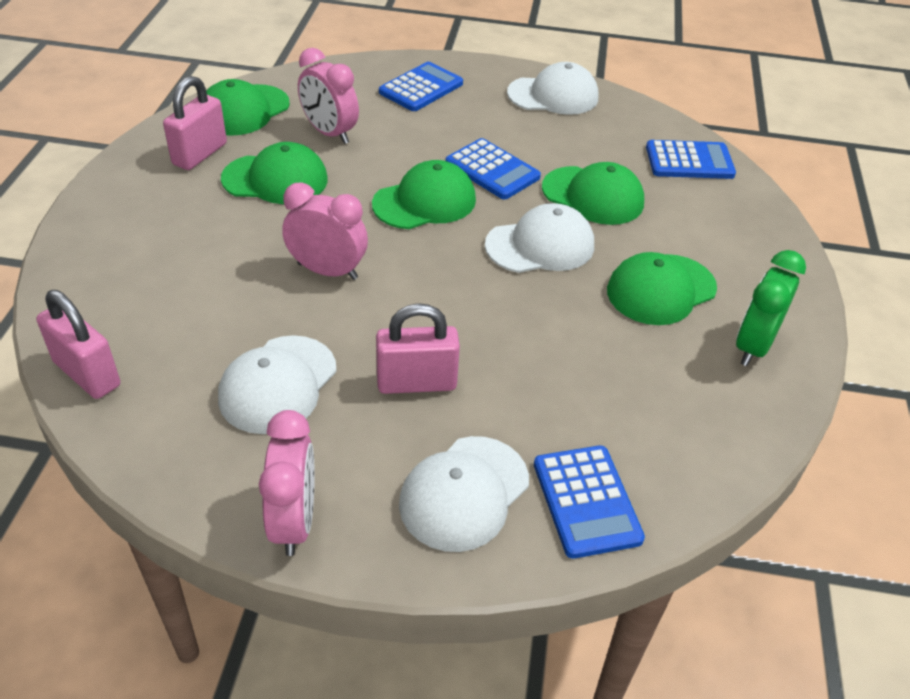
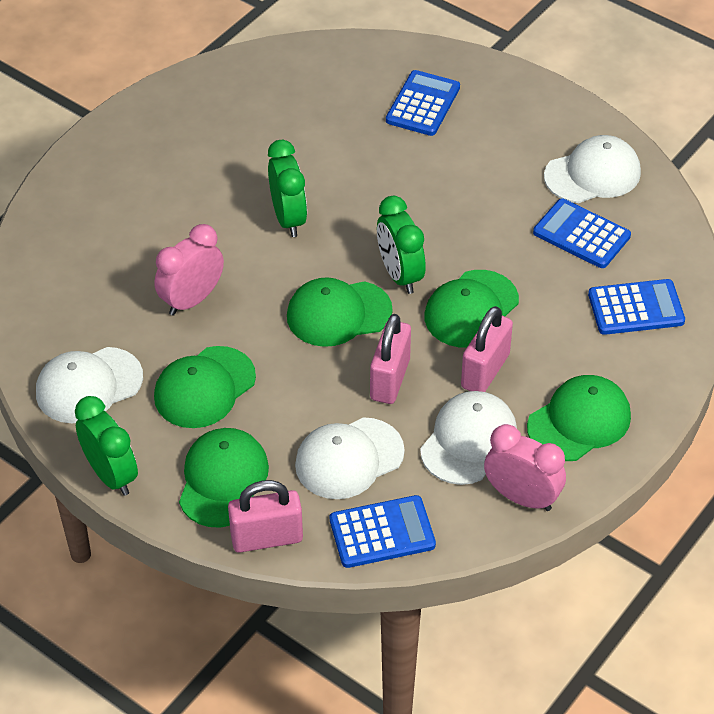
green clock: 1 -> 3
pink clock: 3 -> 2

